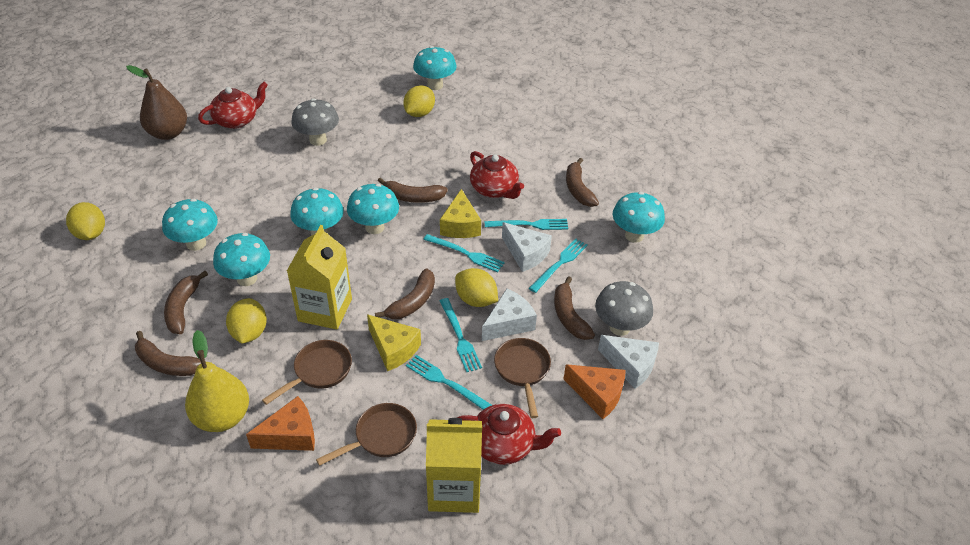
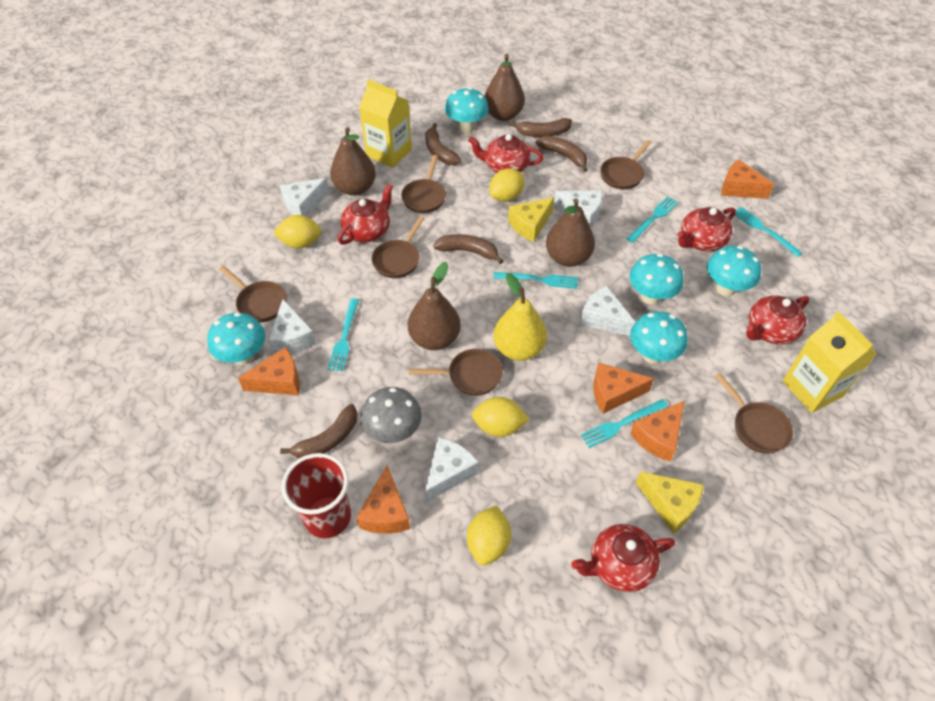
brown banana: 6 -> 5
brown pan: 3 -> 6
brown pear: 1 -> 4
grey mushroom: 2 -> 1
orange cheese: 2 -> 5
red cup: 0 -> 1
red teapot: 3 -> 5
turquoise mushroom: 6 -> 5
white cheese: 3 -> 5

